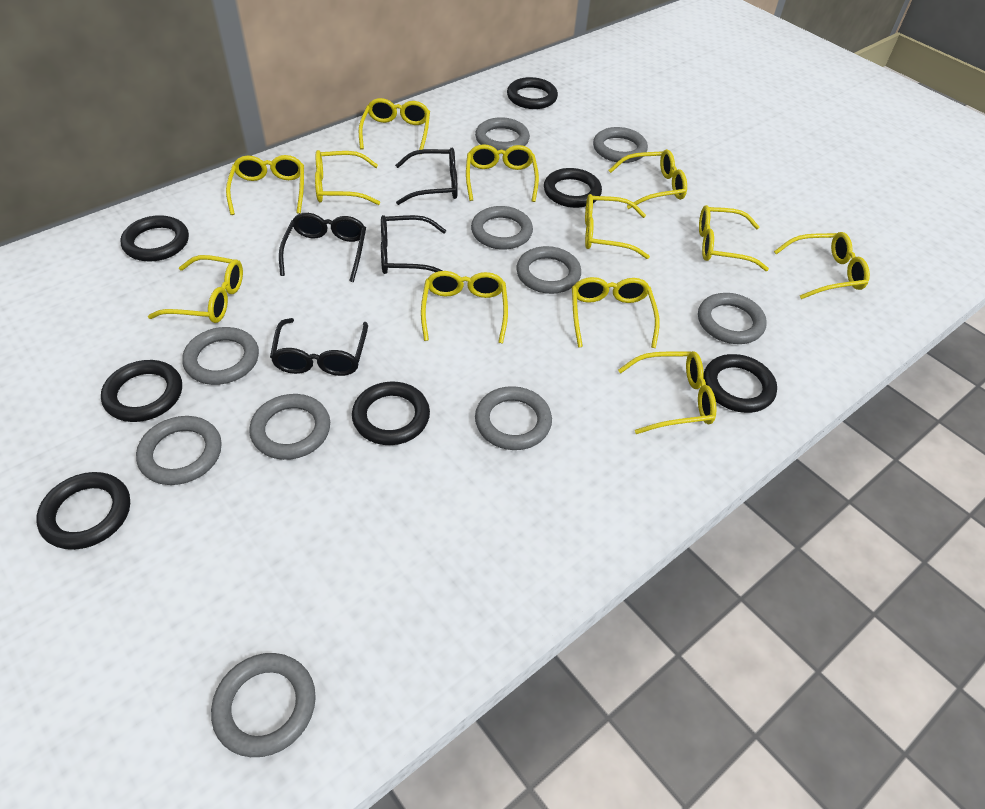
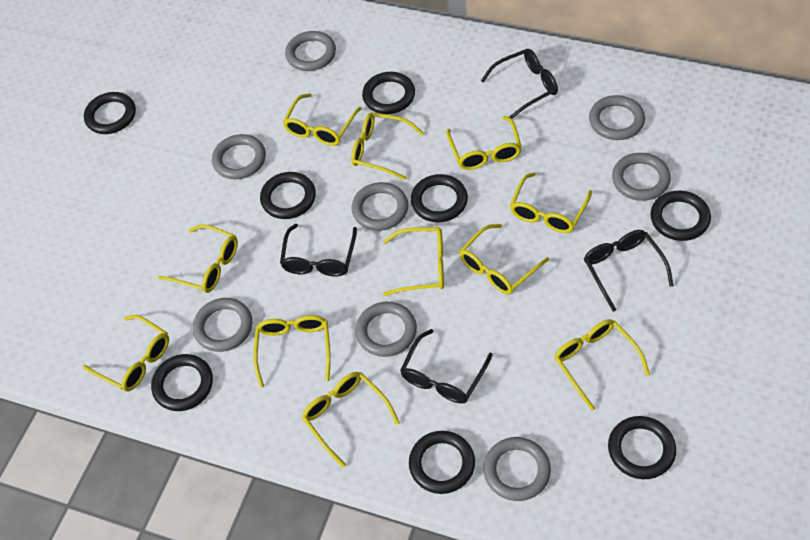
black ring: 7 -> 8
grey ring: 10 -> 8
yellow glasses: 12 -> 11

